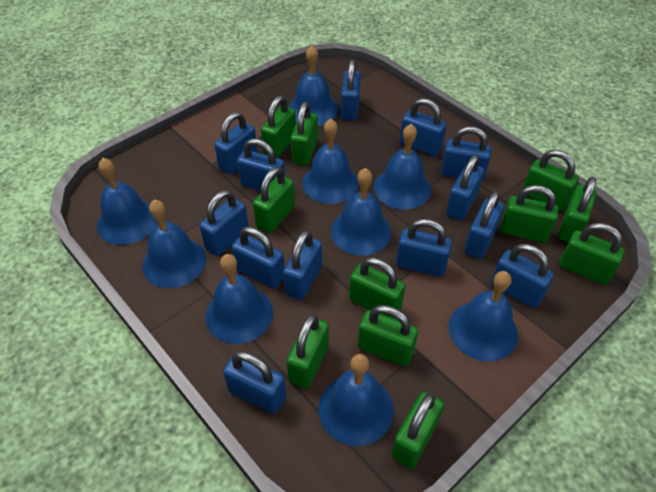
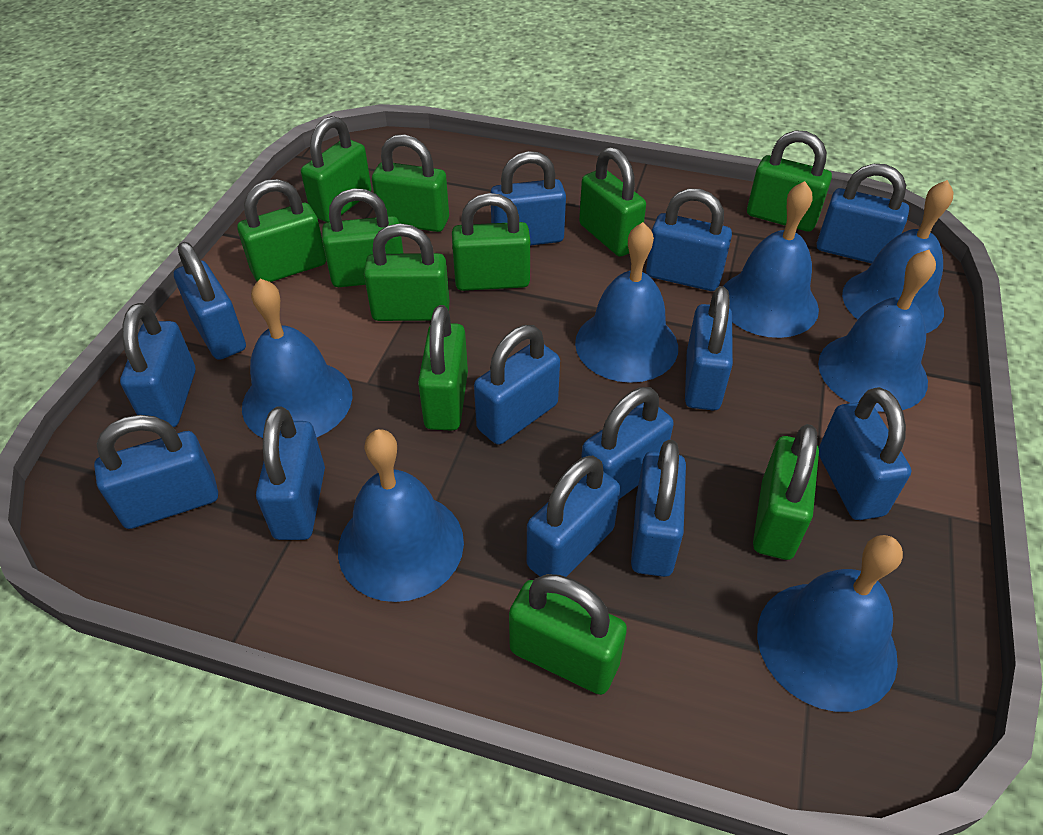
blue bell: 9 -> 7

